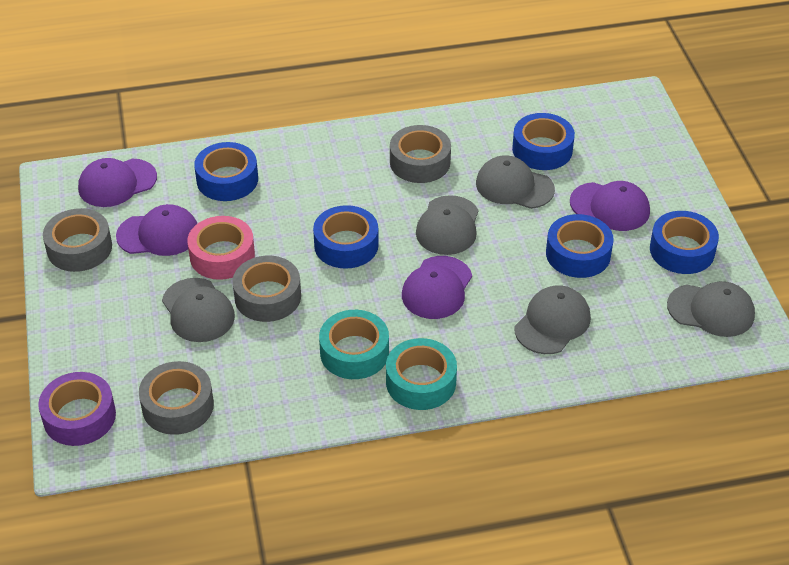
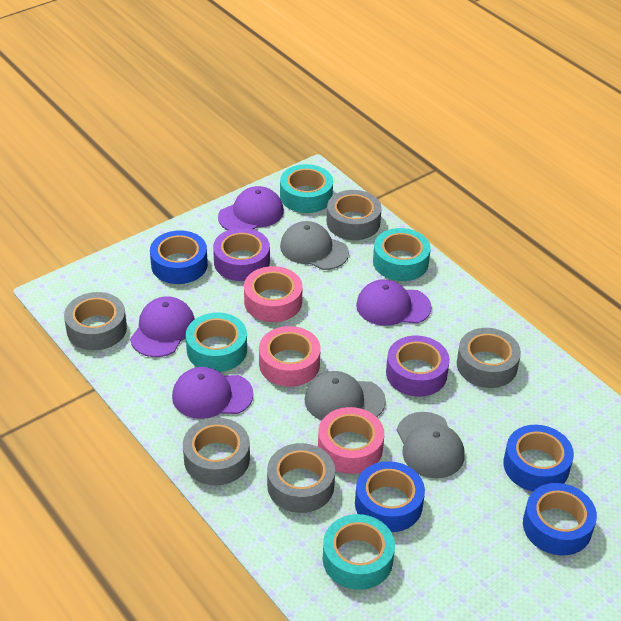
blue tape: 5 -> 4
grey cap: 5 -> 3
grey tape: 4 -> 5
pink tape: 1 -> 3
purple tape: 1 -> 2
turquoise tape: 2 -> 4

